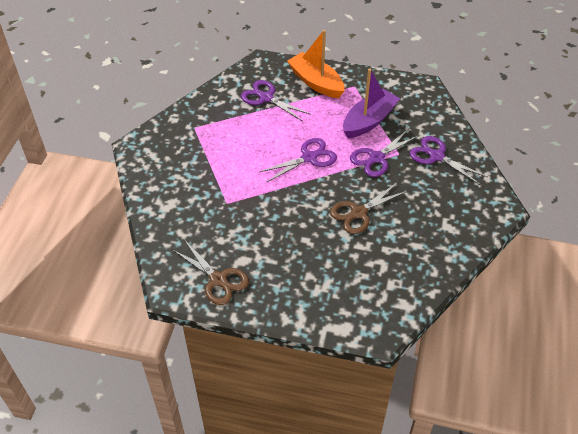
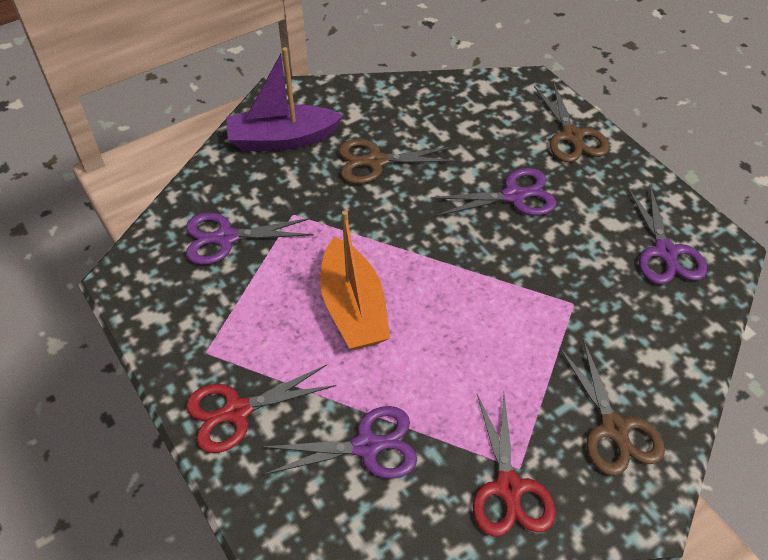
brown scissors: 2 -> 3
red scissors: 0 -> 2

